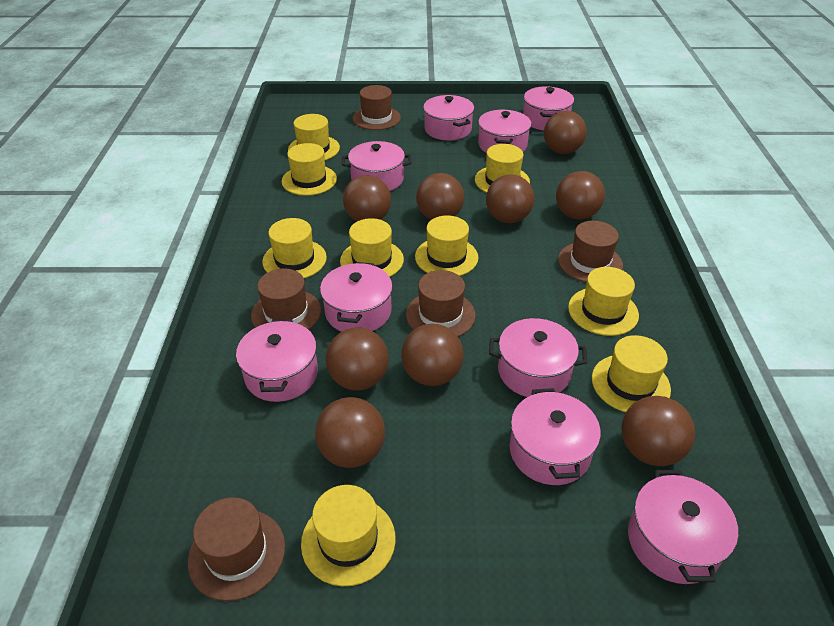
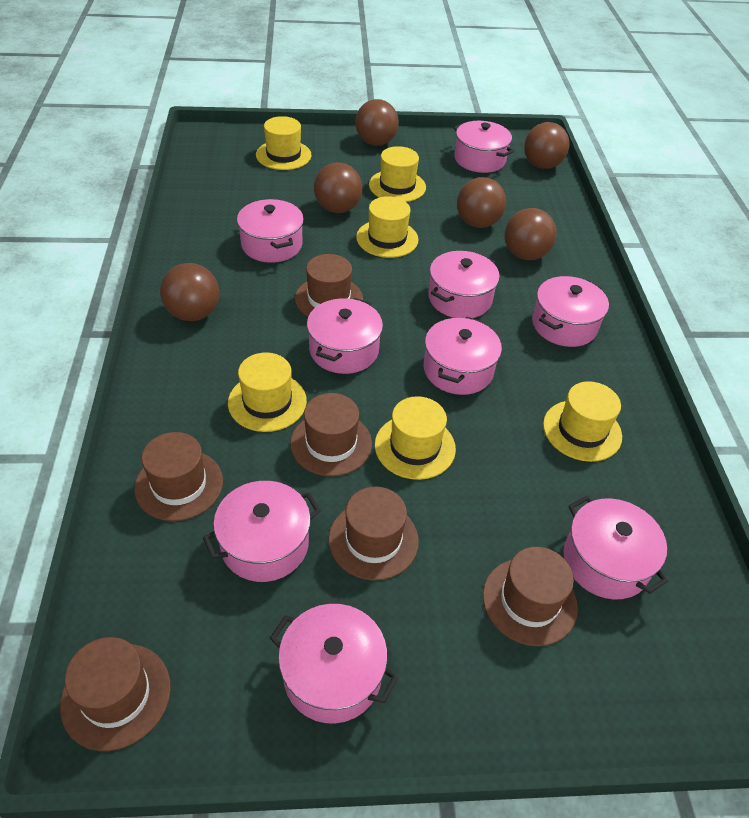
brown ball: 9 -> 6
brown hat: 5 -> 6
yellow hat: 9 -> 6

